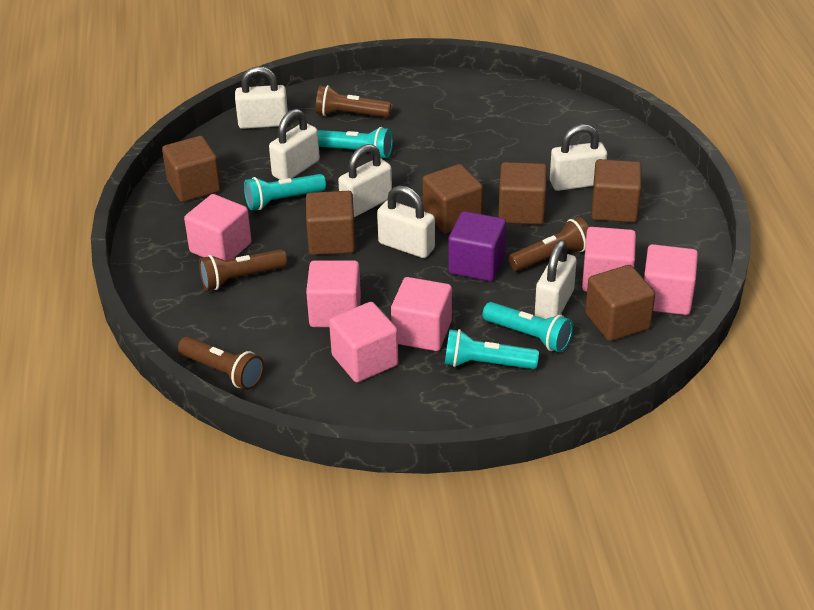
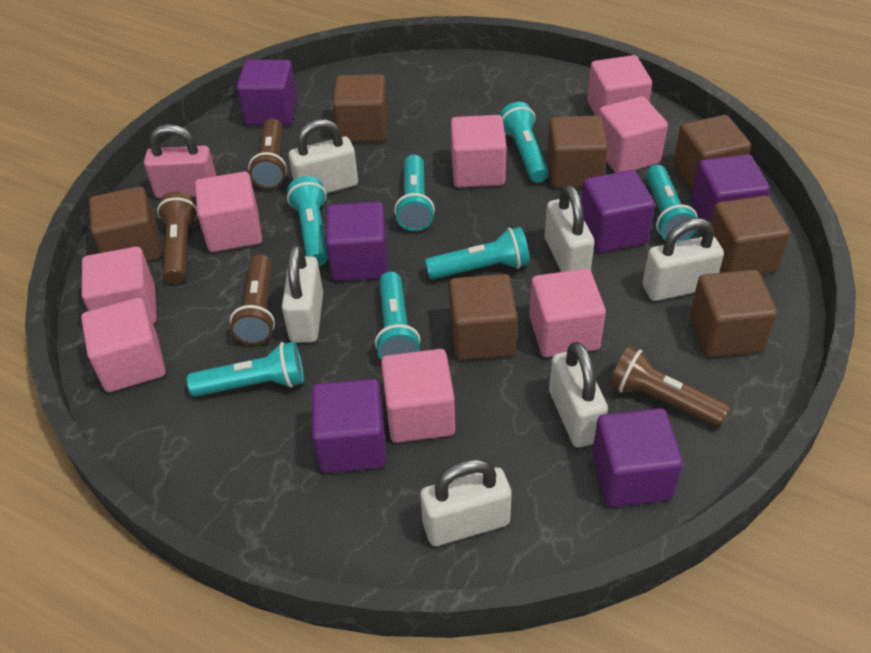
brown cube: 6 -> 7
pink cube: 6 -> 8
pink padlock: 0 -> 1
purple cube: 1 -> 6
turquoise flashlight: 4 -> 7

